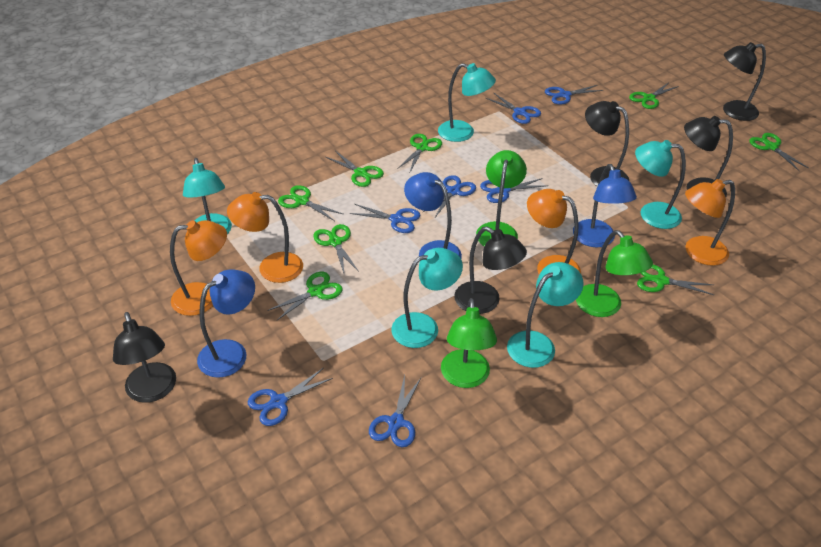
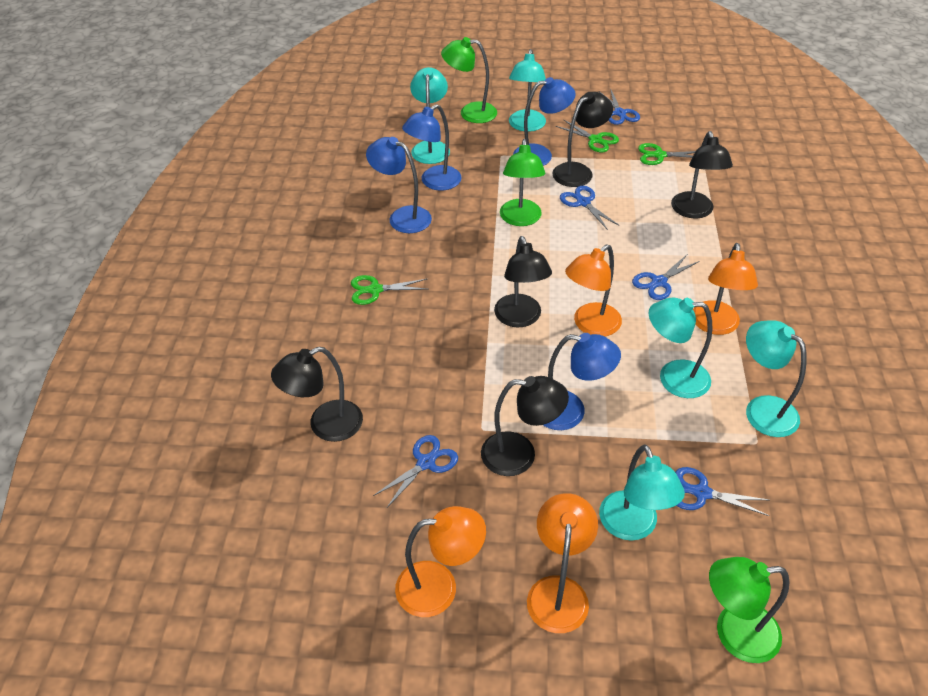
blue lamp: 3 -> 4
blue scissors: 7 -> 5
green scissors: 8 -> 3

